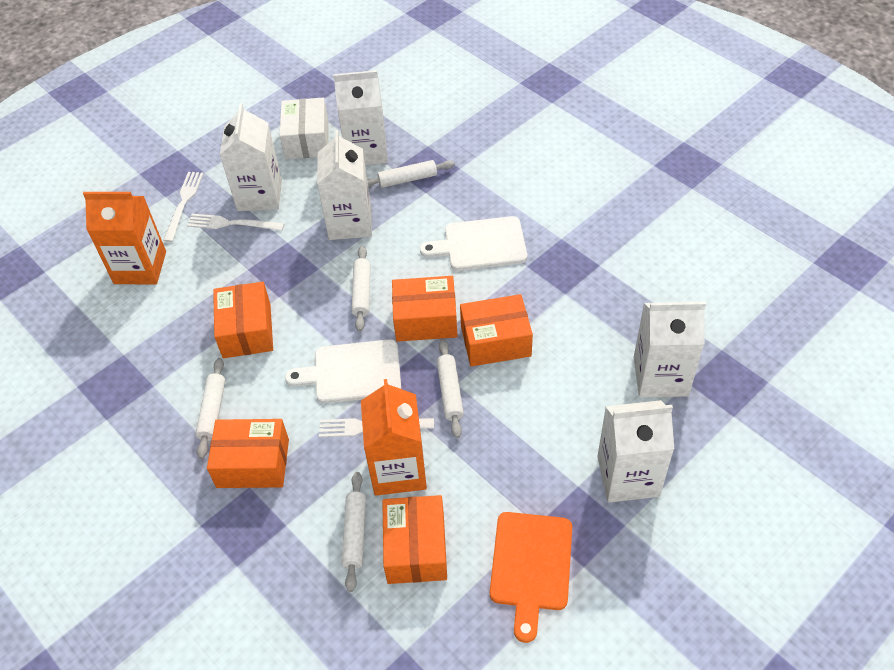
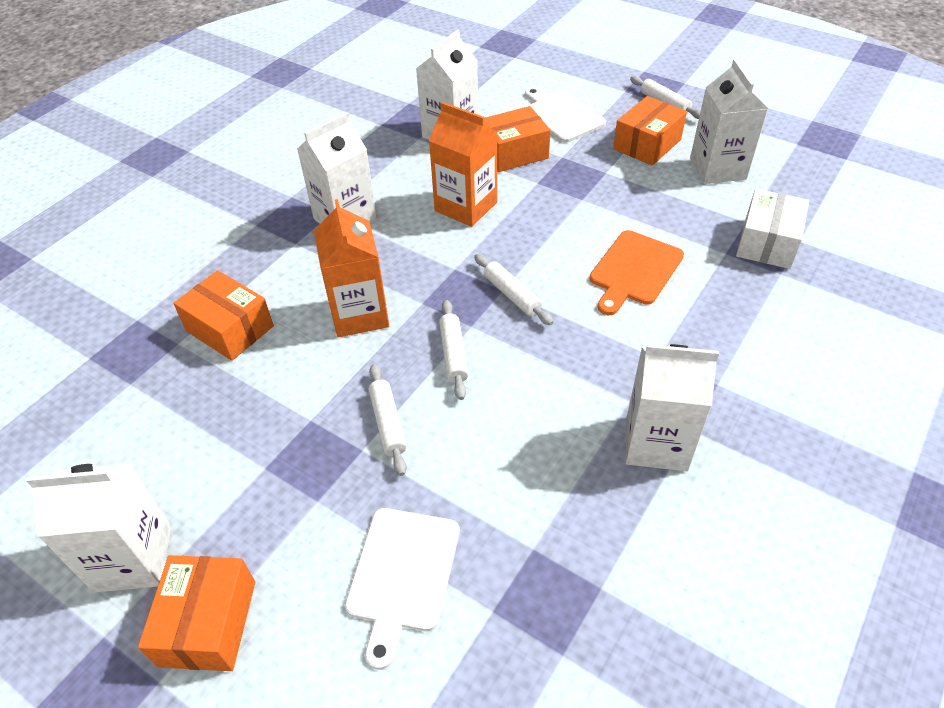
orange box: 5 -> 4
white fork: 3 -> 0
white rolling pin: 5 -> 4

